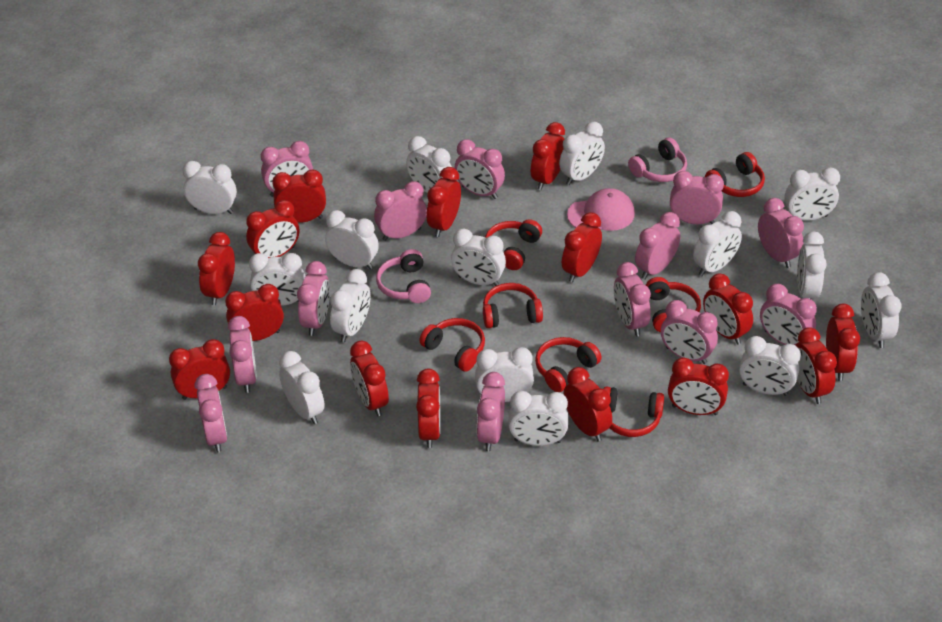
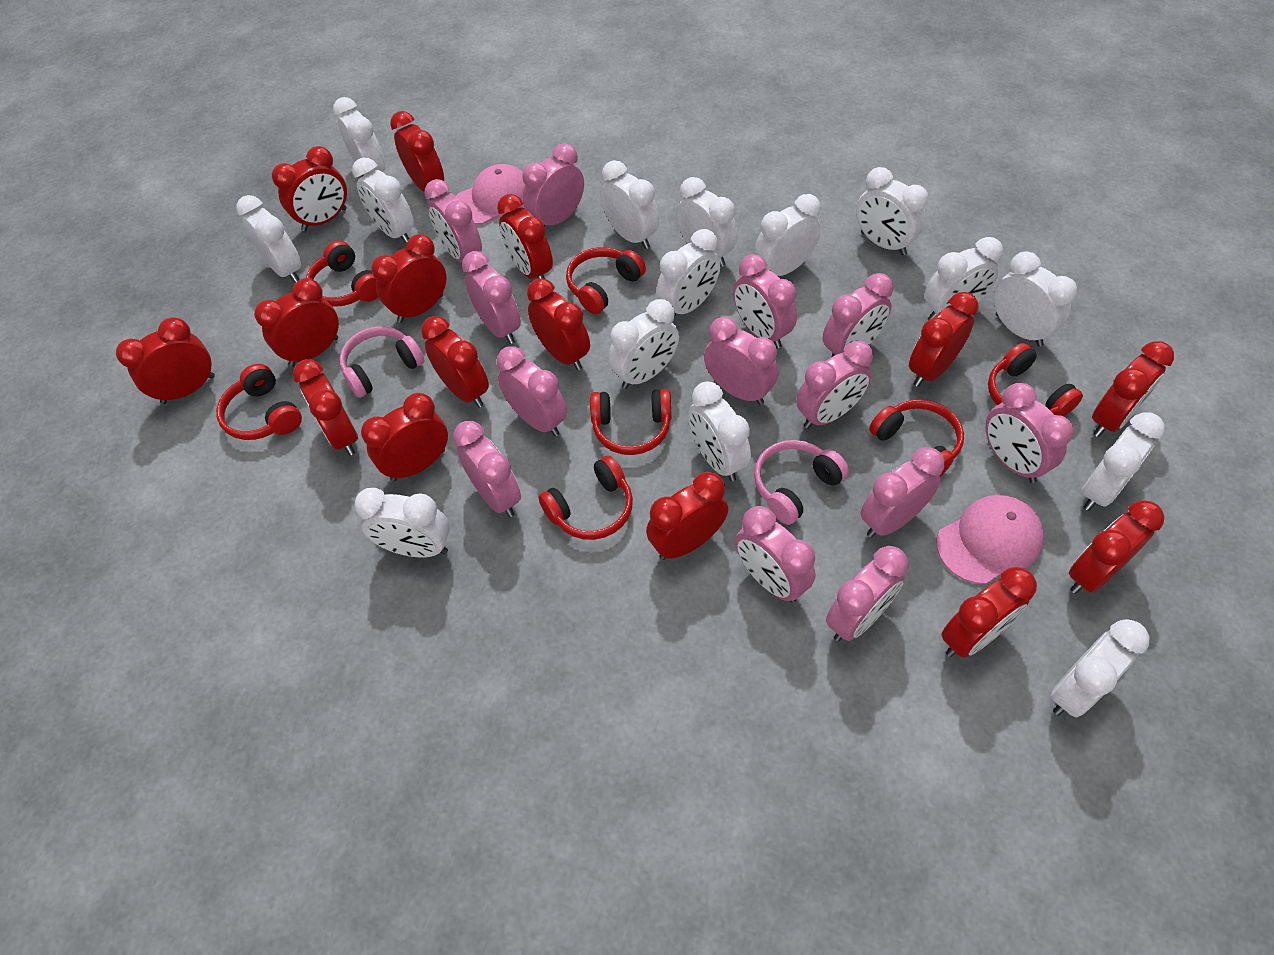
pink cap: 1 -> 2

